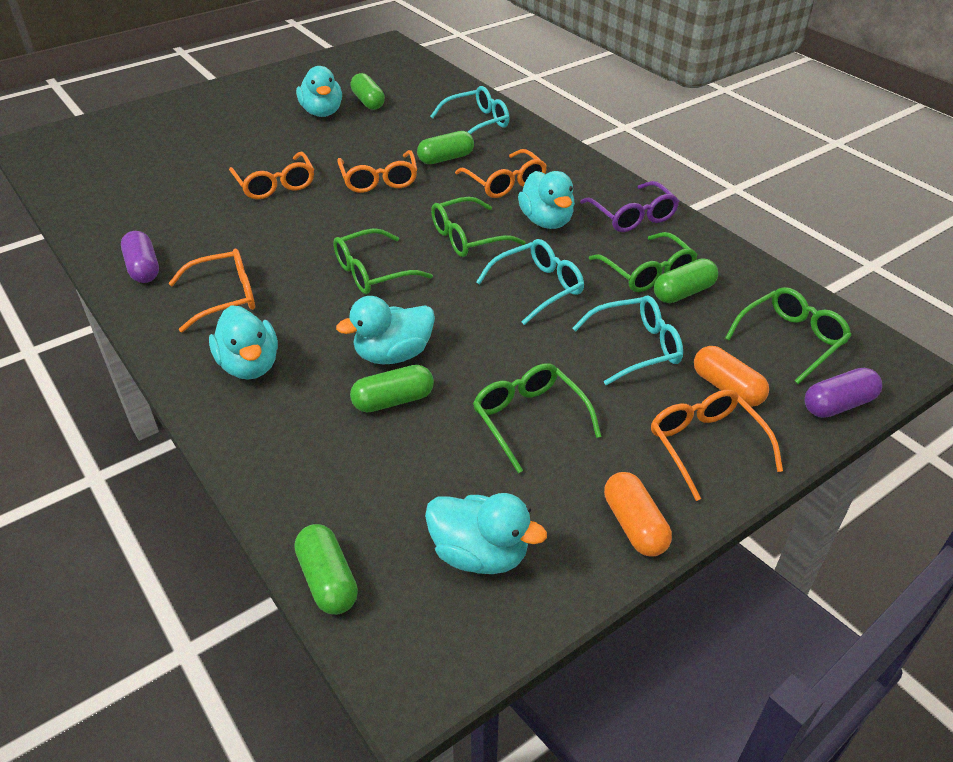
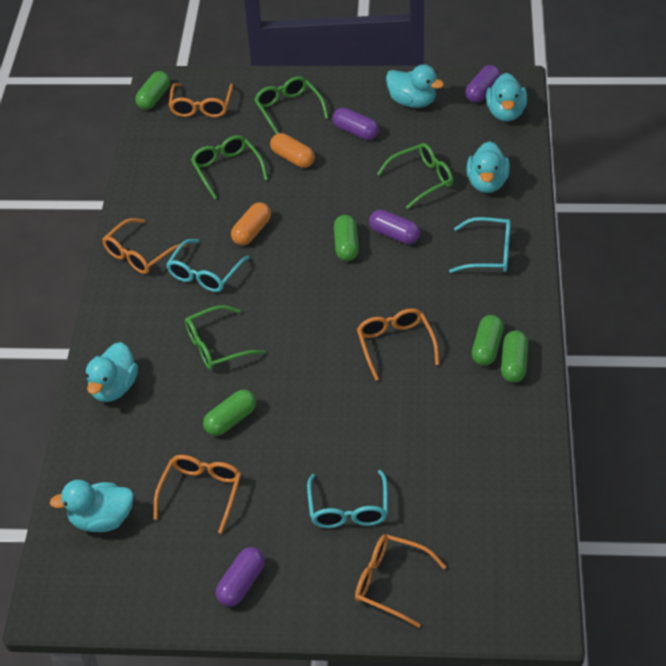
green glasses: 5 -> 4
purple capsule: 2 -> 4
purple glasses: 1 -> 0

